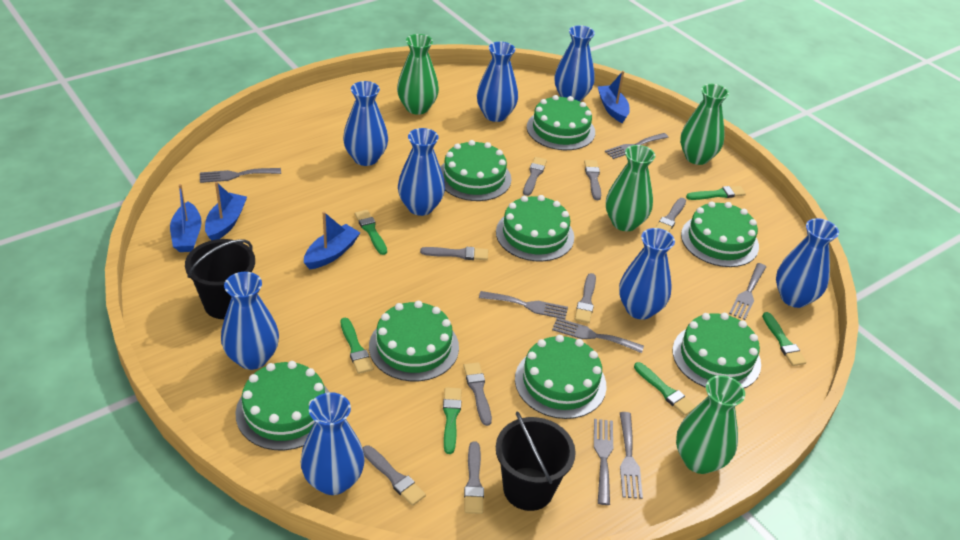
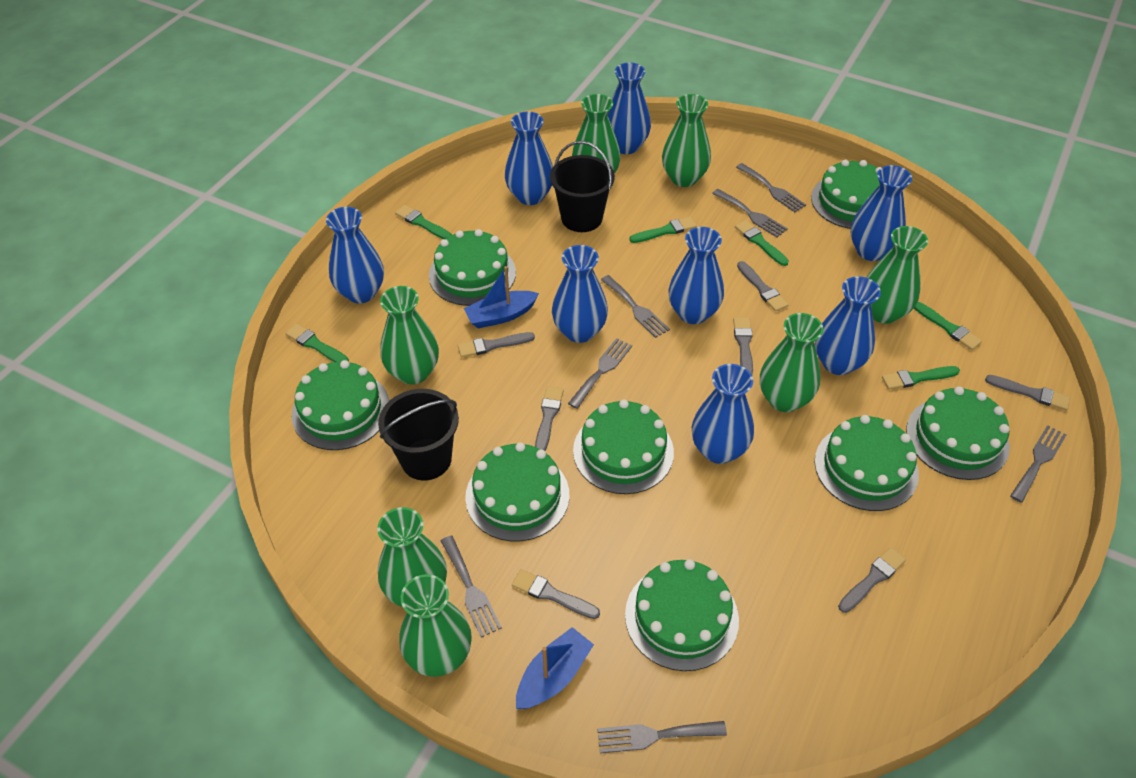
blue boat: 4 -> 2
green vase: 4 -> 7
grey brush: 8 -> 7

